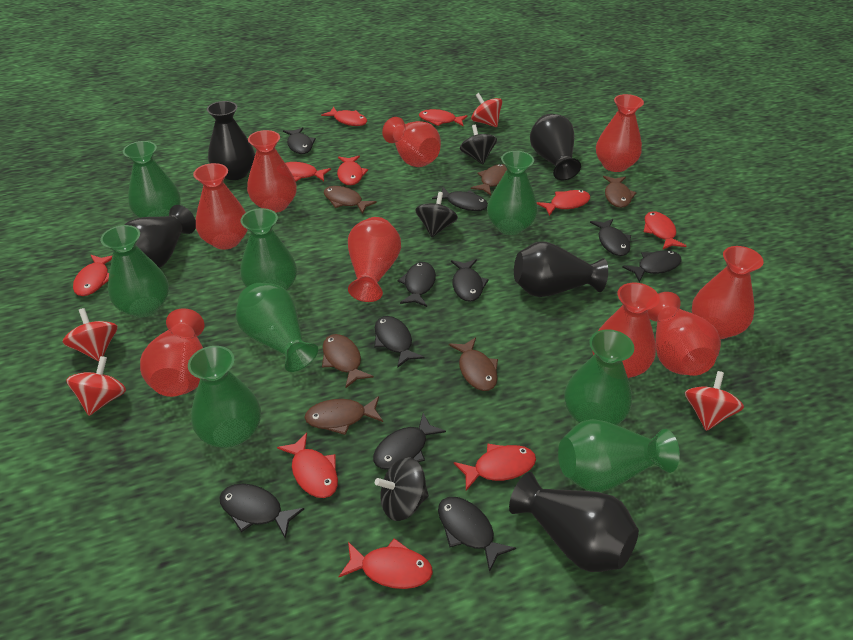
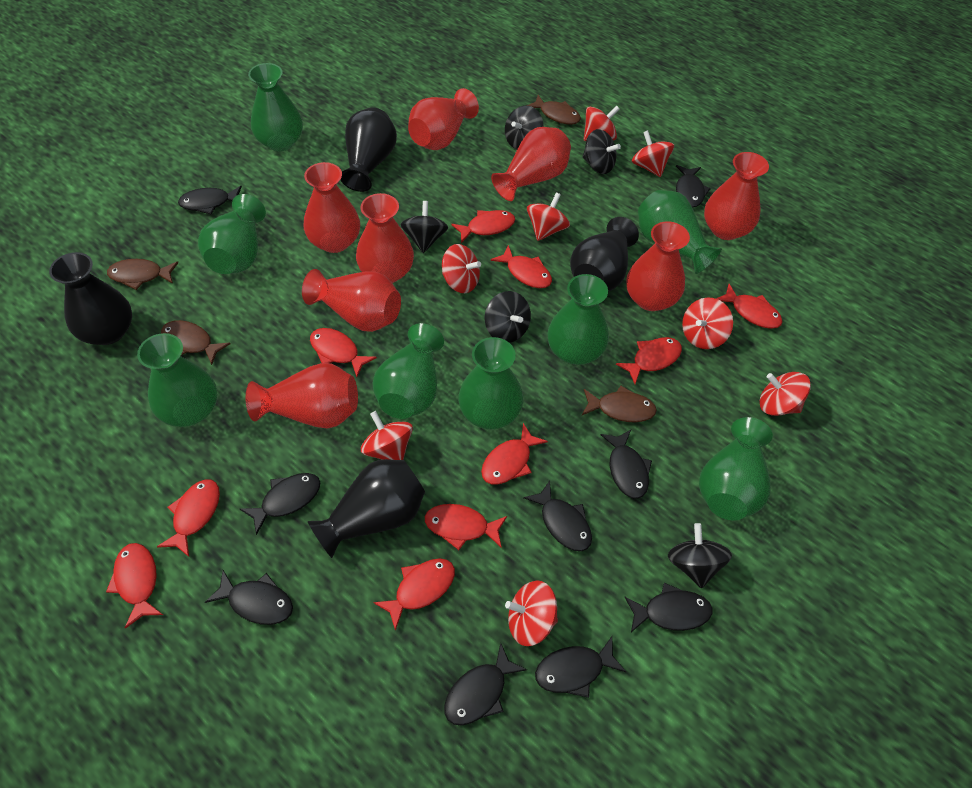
black fish: 10 -> 9
black spinning top: 3 -> 5
black vase: 5 -> 4
brown fish: 6 -> 4
red spinning top: 4 -> 8
red vase: 9 -> 8

